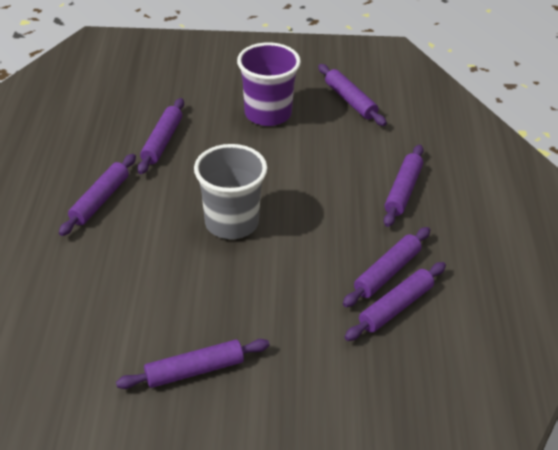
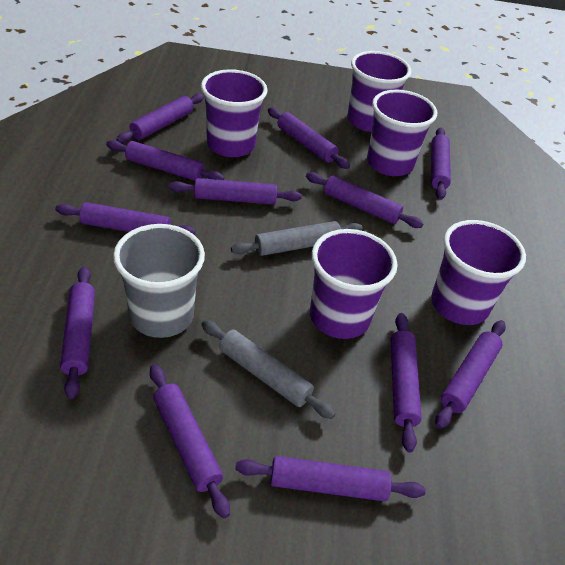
grey rolling pin: 0 -> 2
purple cup: 1 -> 5
purple rolling pin: 7 -> 12

